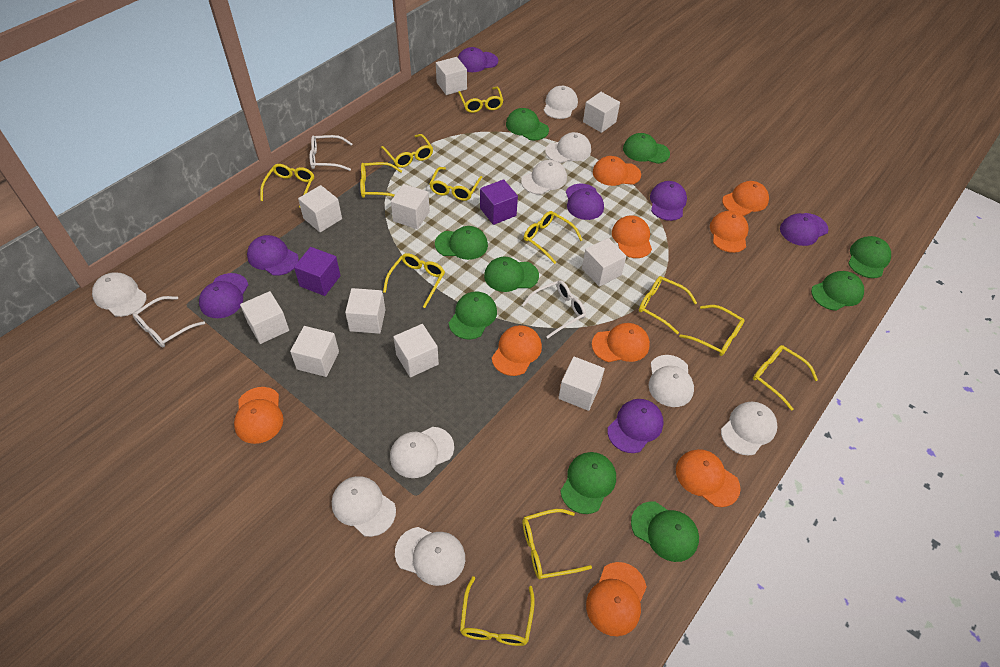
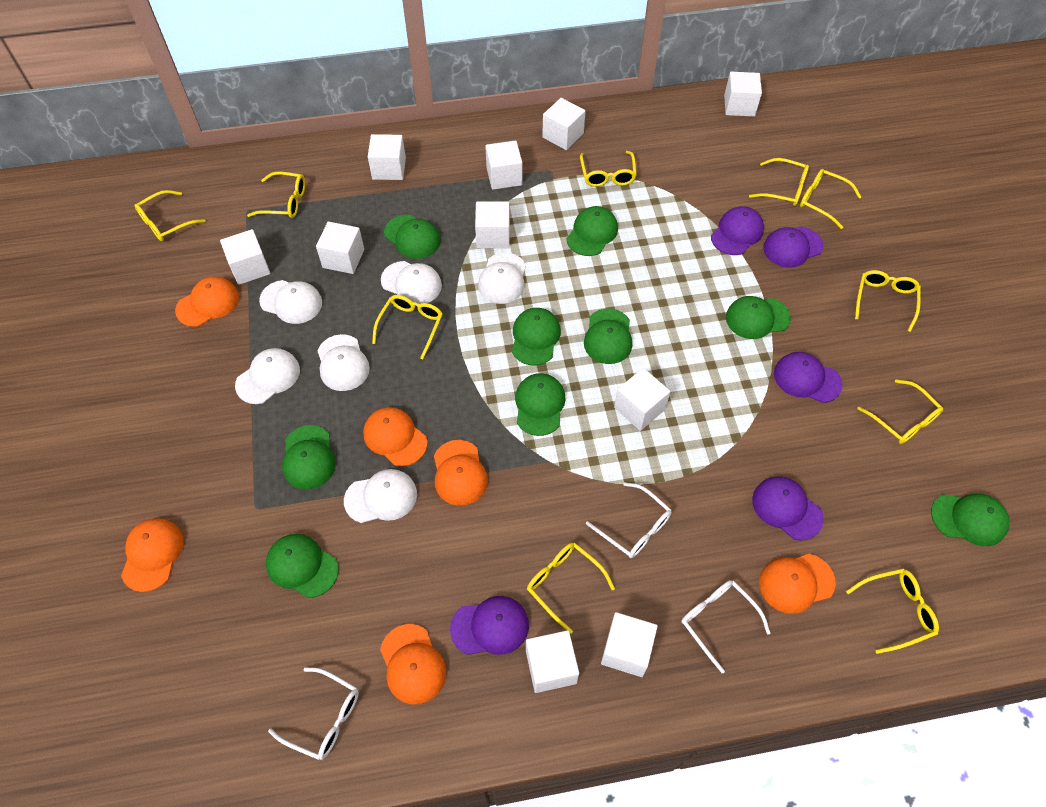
orange cap: 9 -> 6
purple cap: 7 -> 5
purple cube: 2 -> 0
white cap: 9 -> 6
yellow glasses: 12 -> 10

